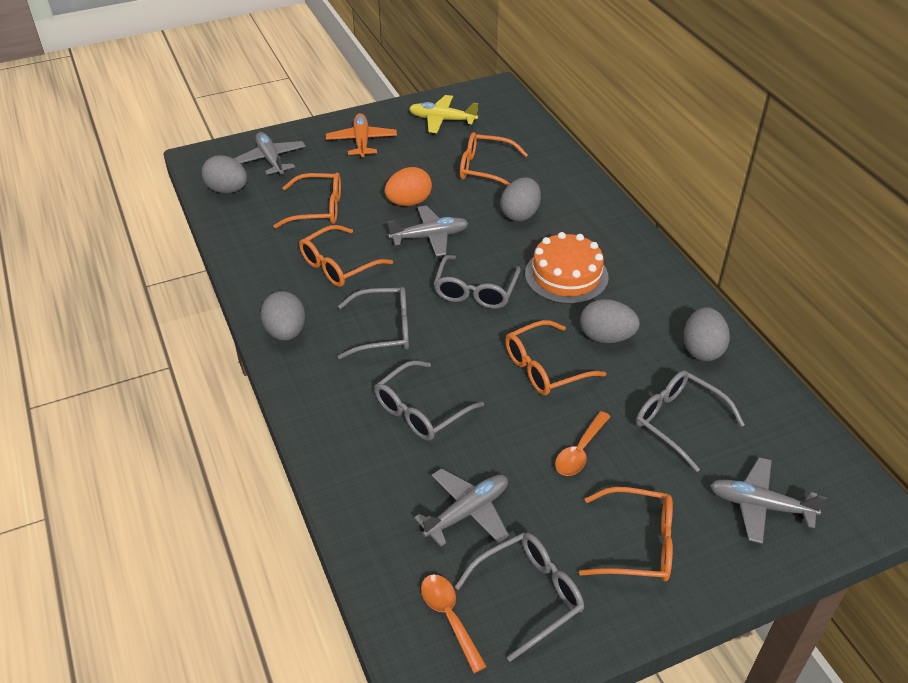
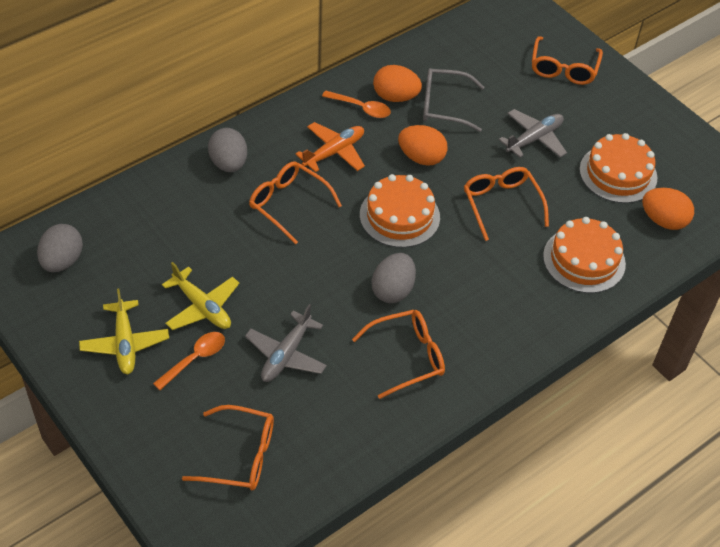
grey egg: 5 -> 3
grey glasses: 5 -> 1
grey plane: 4 -> 2
orange cake: 1 -> 3
orange egg: 1 -> 3
yellow plane: 1 -> 2

